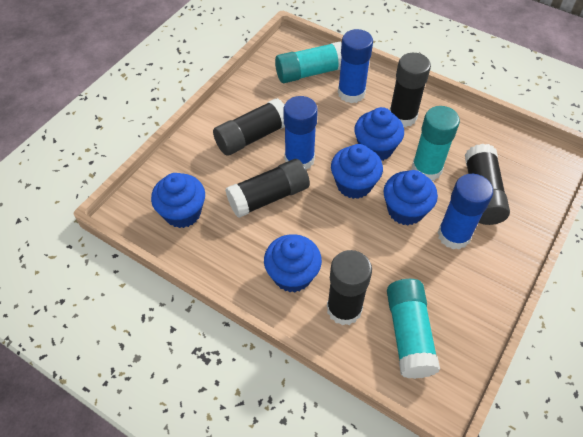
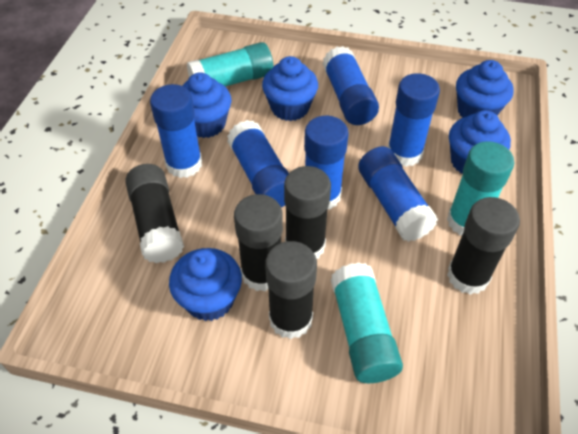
blue glue stick: 3 -> 6

